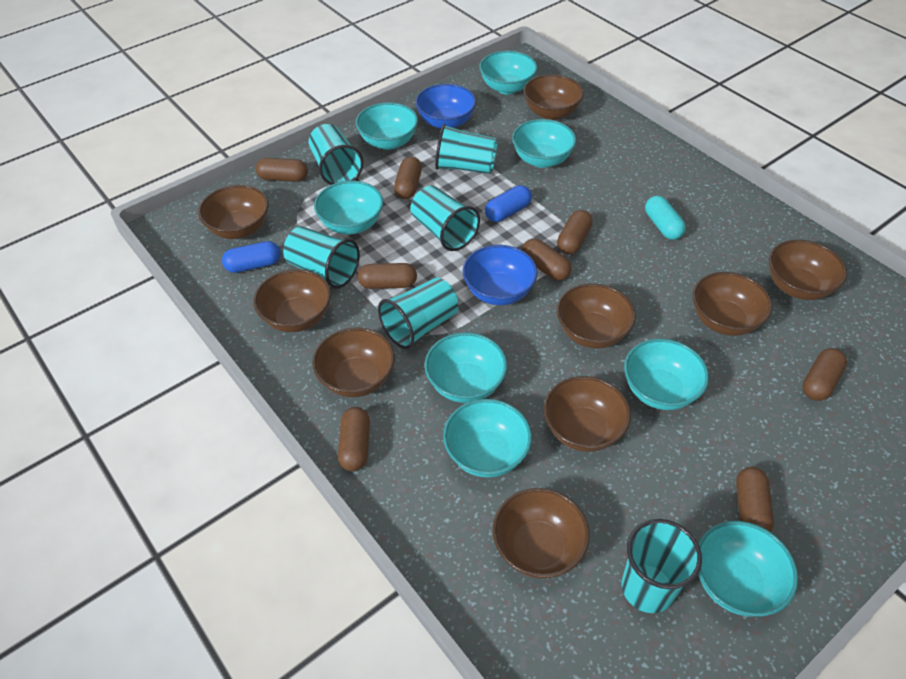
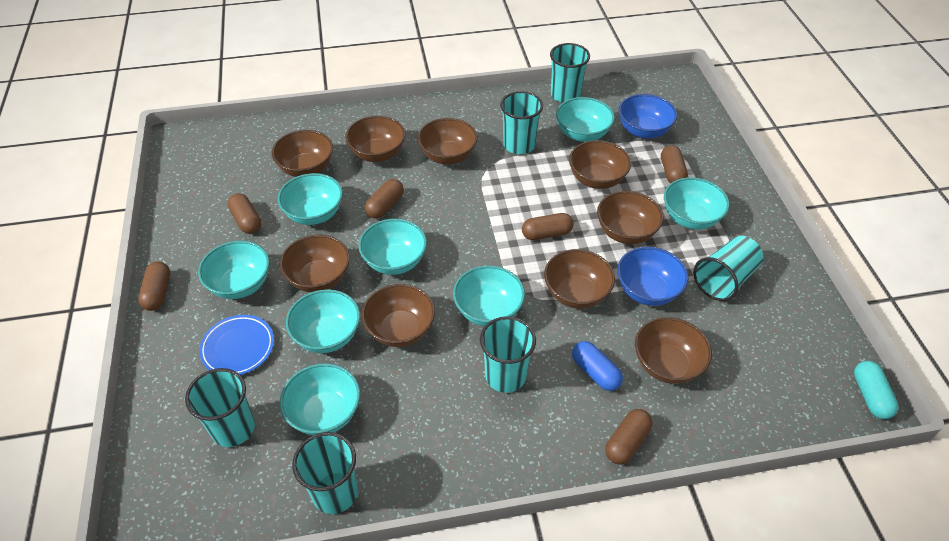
blue capsule: 2 -> 1
blue plate: 0 -> 1
brown capsule: 8 -> 6

